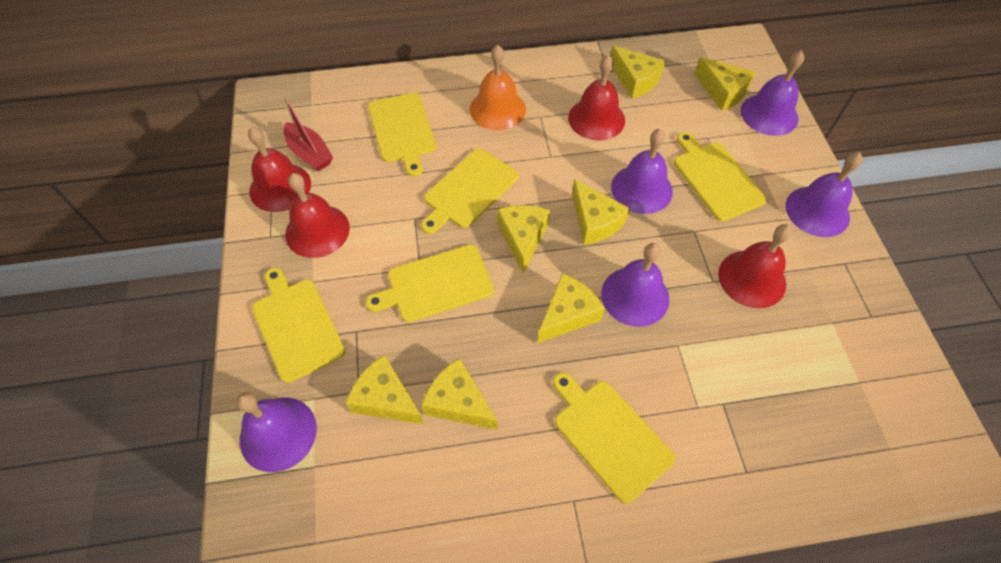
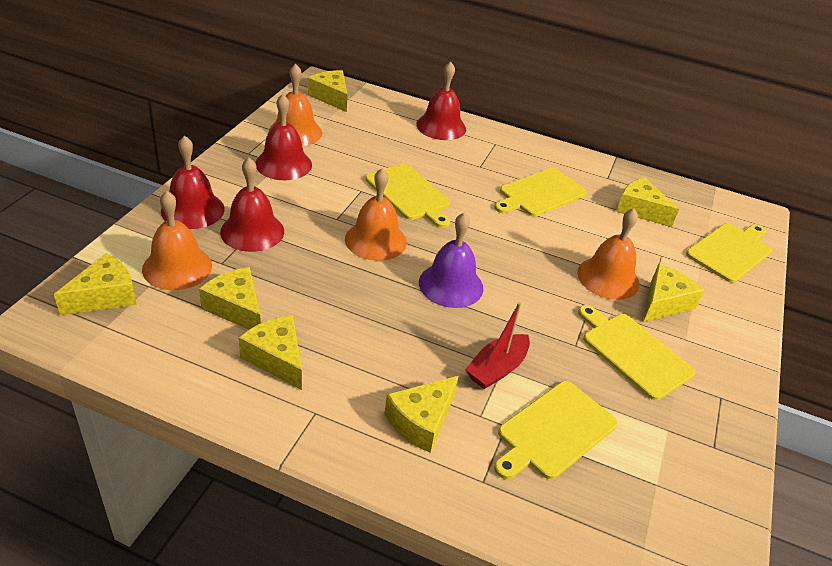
orange bell: 1 -> 4
purple bell: 5 -> 1
yellow cutting board: 6 -> 5

